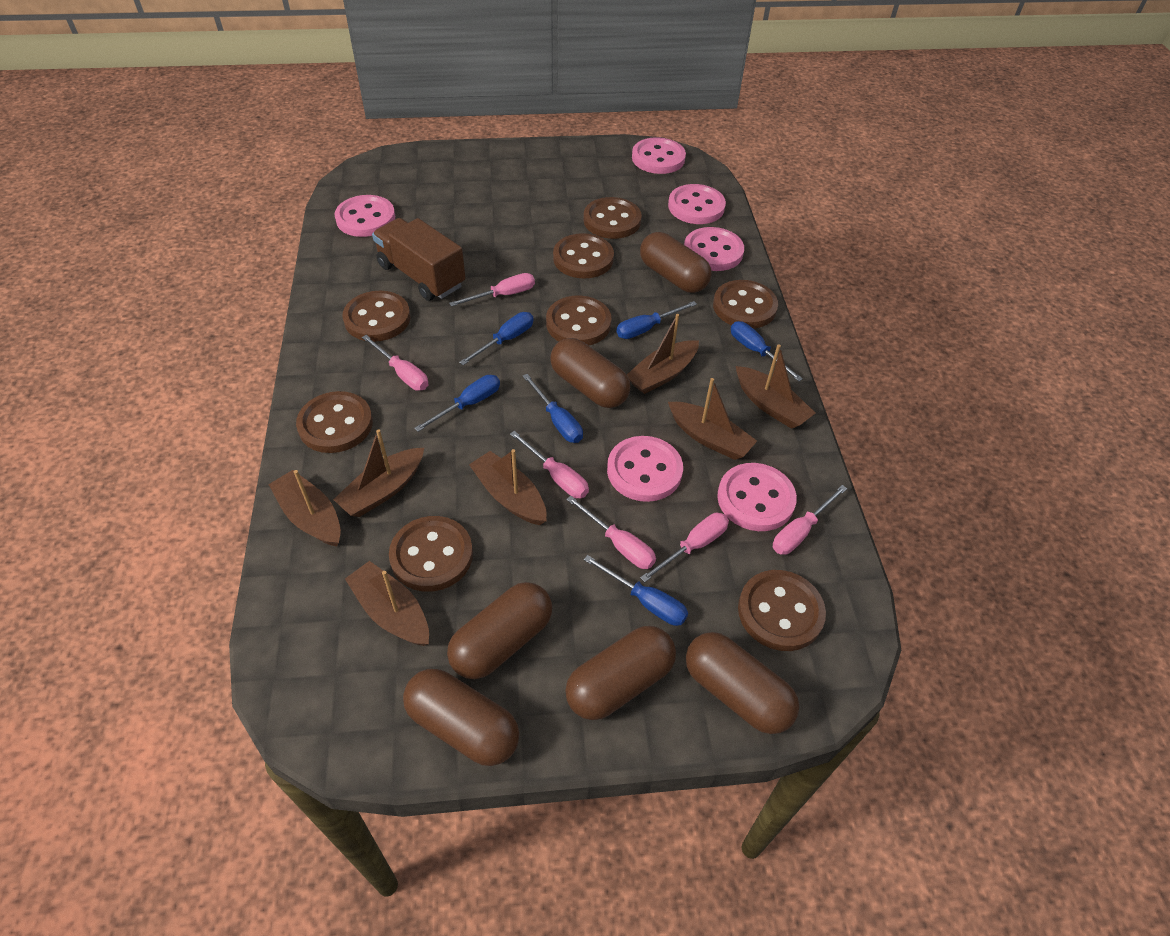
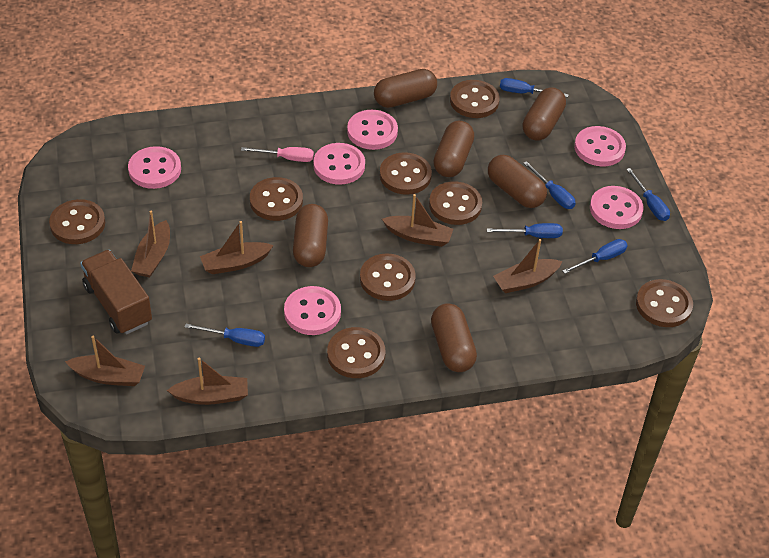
brown boat: 7 -> 6
pink screwdriver: 6 -> 1

